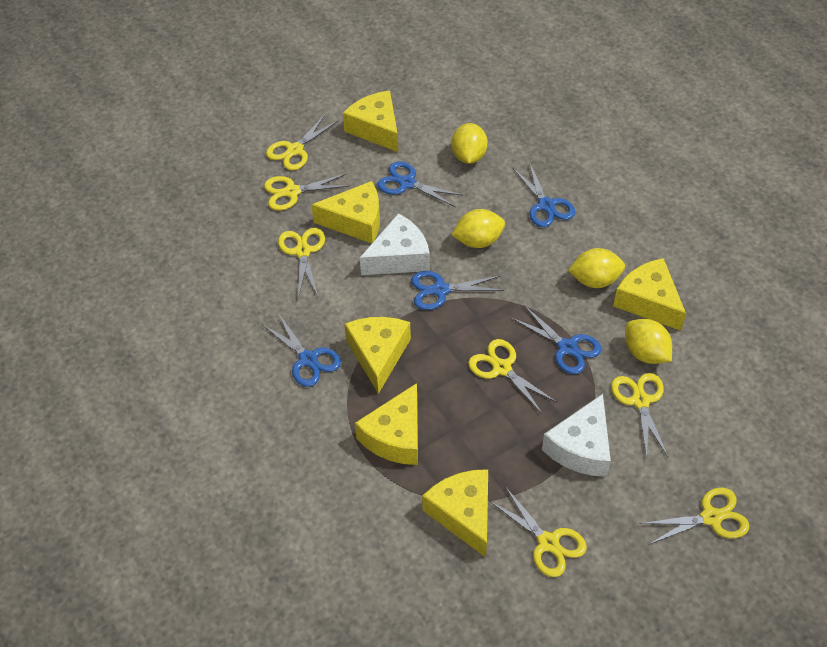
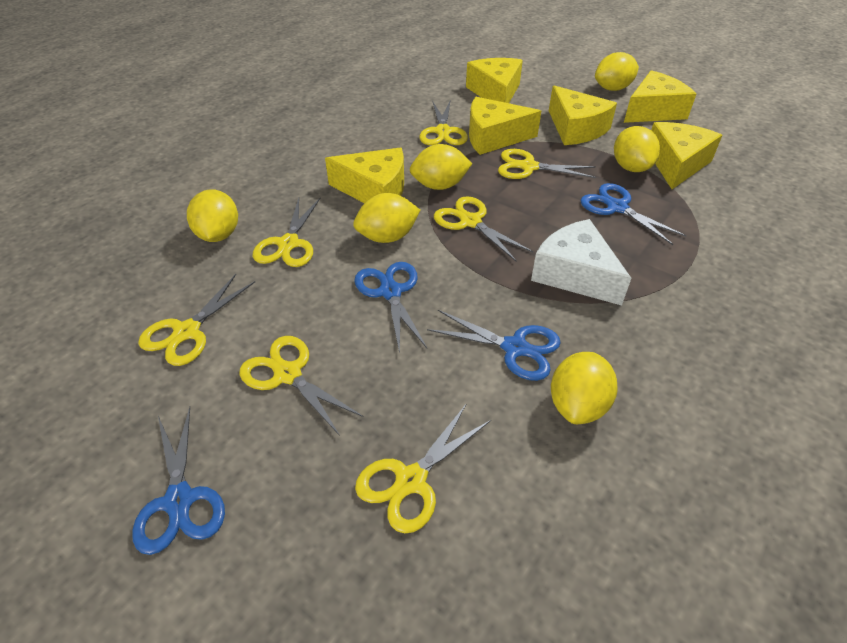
blue scissors: 5 -> 4
white cheese: 2 -> 1
yellow lemon: 4 -> 6

